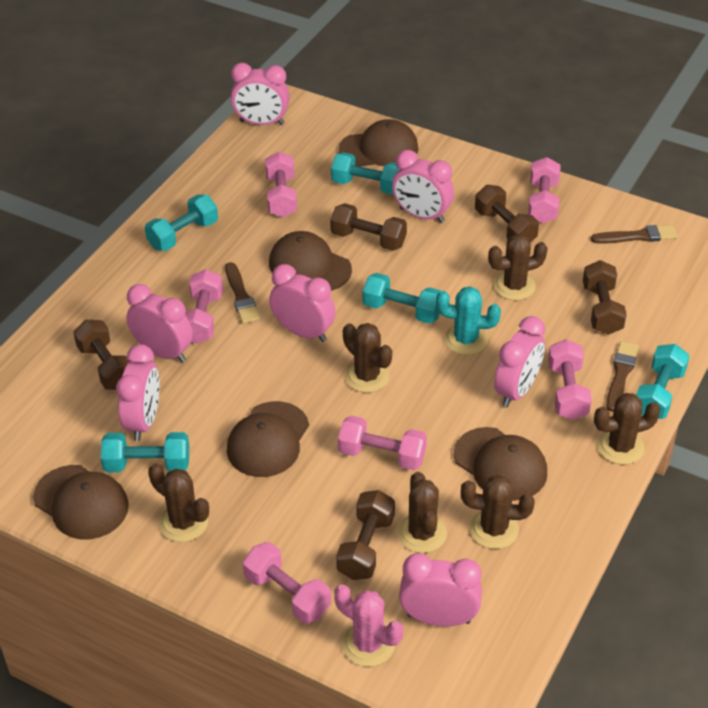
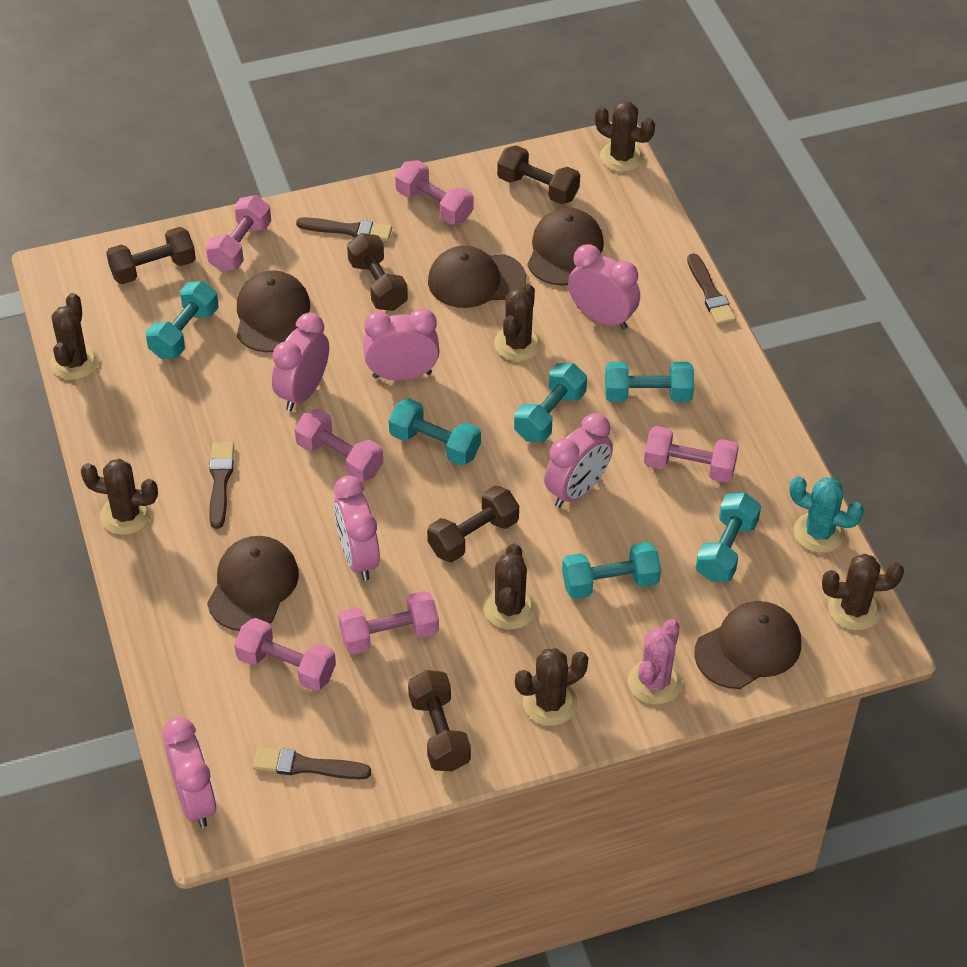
brown brush: 3 -> 4
brown cactus: 6 -> 7
pink clock: 7 -> 6
turquoise dumbbell: 5 -> 6

